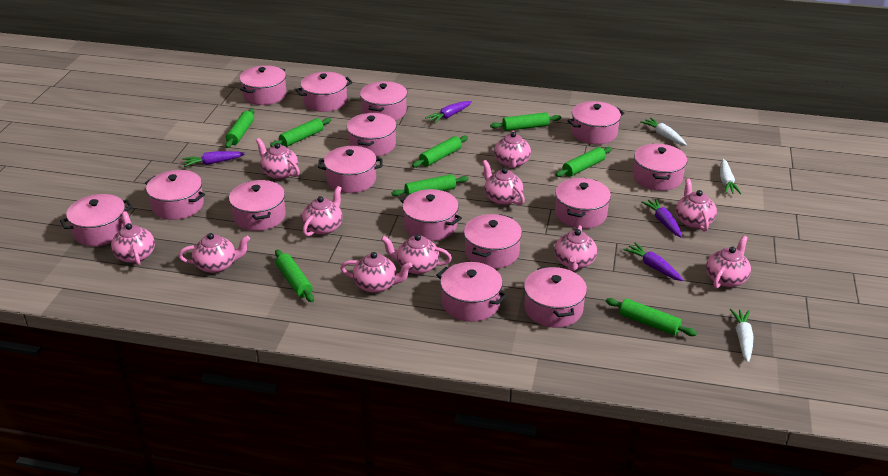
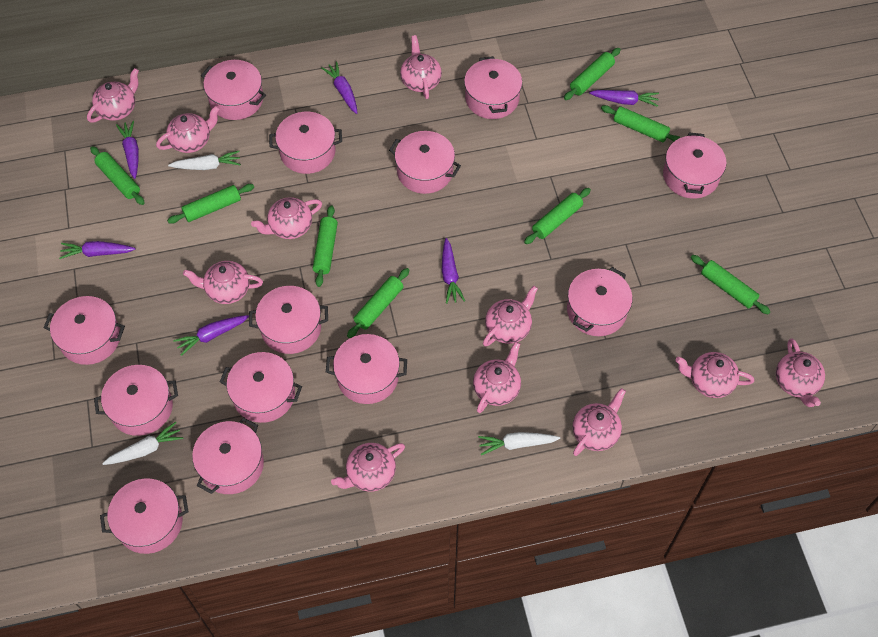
pink pot: 15 -> 13
purple carrot: 4 -> 6

